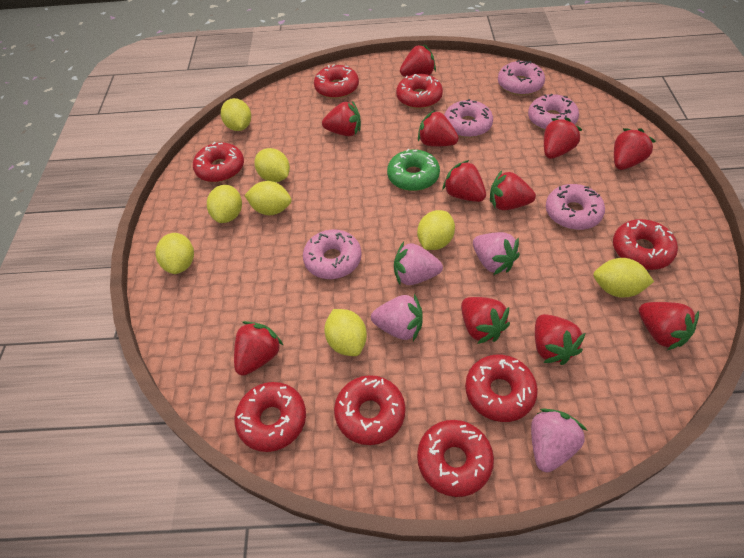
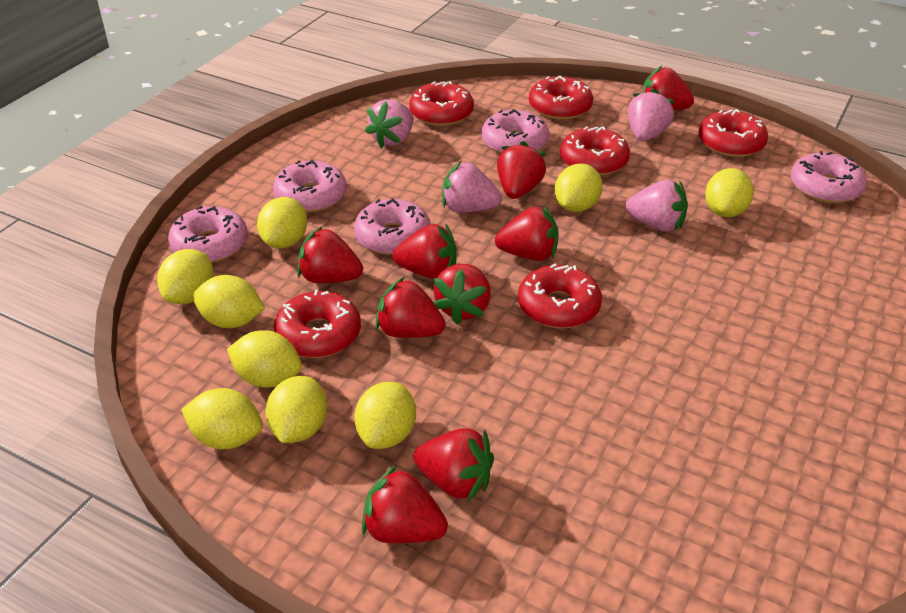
green donut: 1 -> 0
red donut: 8 -> 6
red strawberry: 11 -> 9
yellow lemon: 8 -> 9

